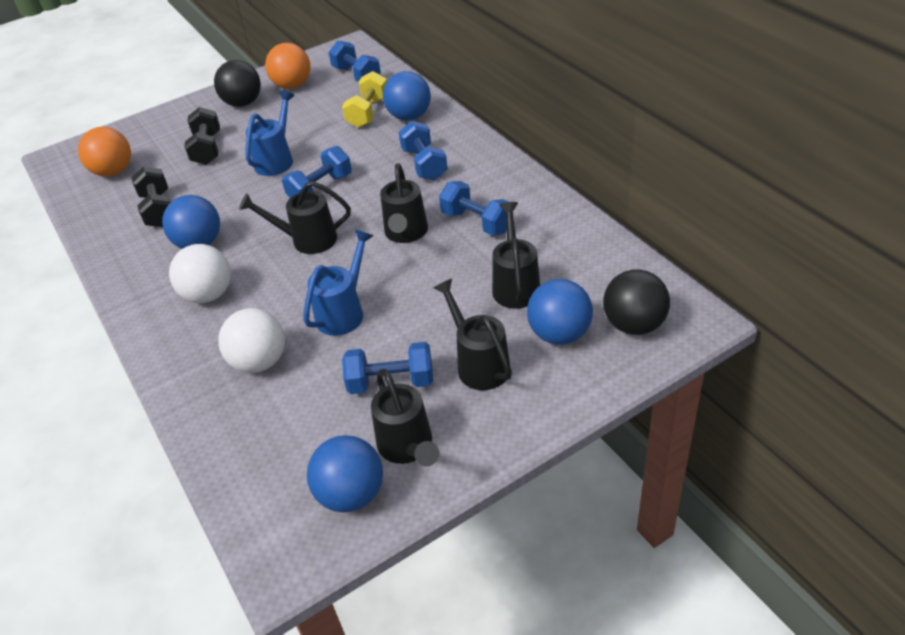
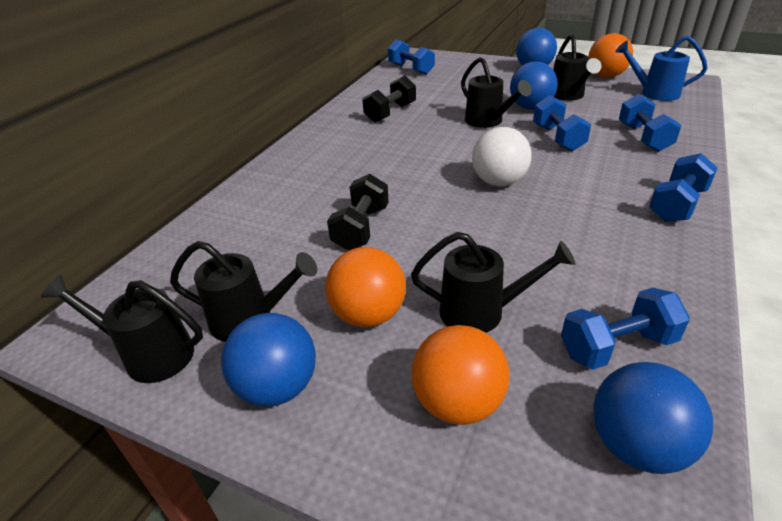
black ball: 2 -> 0
blue watering can: 2 -> 1
orange ball: 2 -> 3
white ball: 2 -> 1
yellow dumbbell: 1 -> 0

